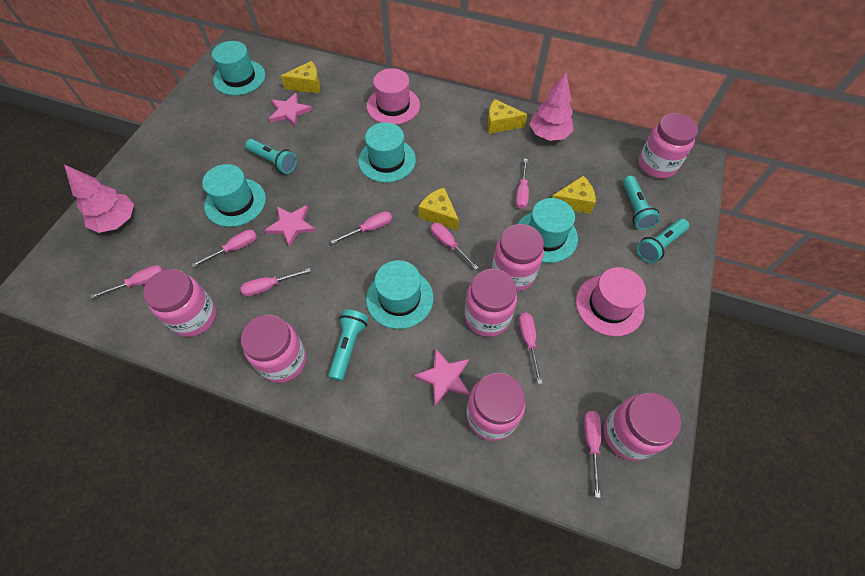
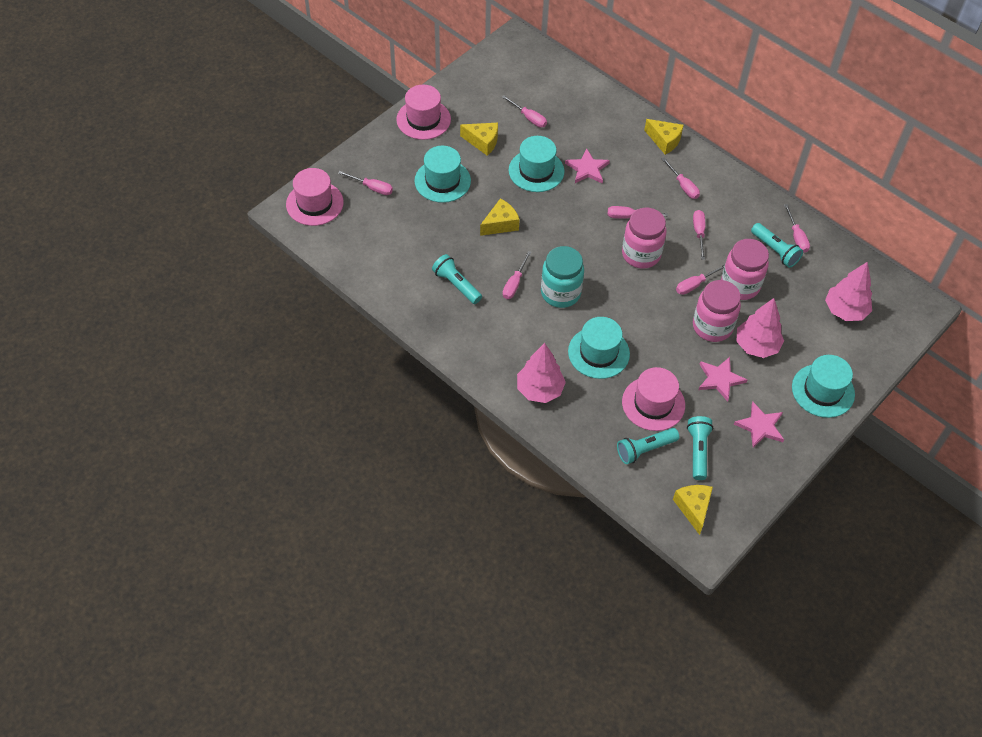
pink hat: 2 -> 3
pink jar: 7 -> 3
pink tree: 2 -> 3
turquoise hat: 5 -> 4
turquoise jar: 0 -> 1

